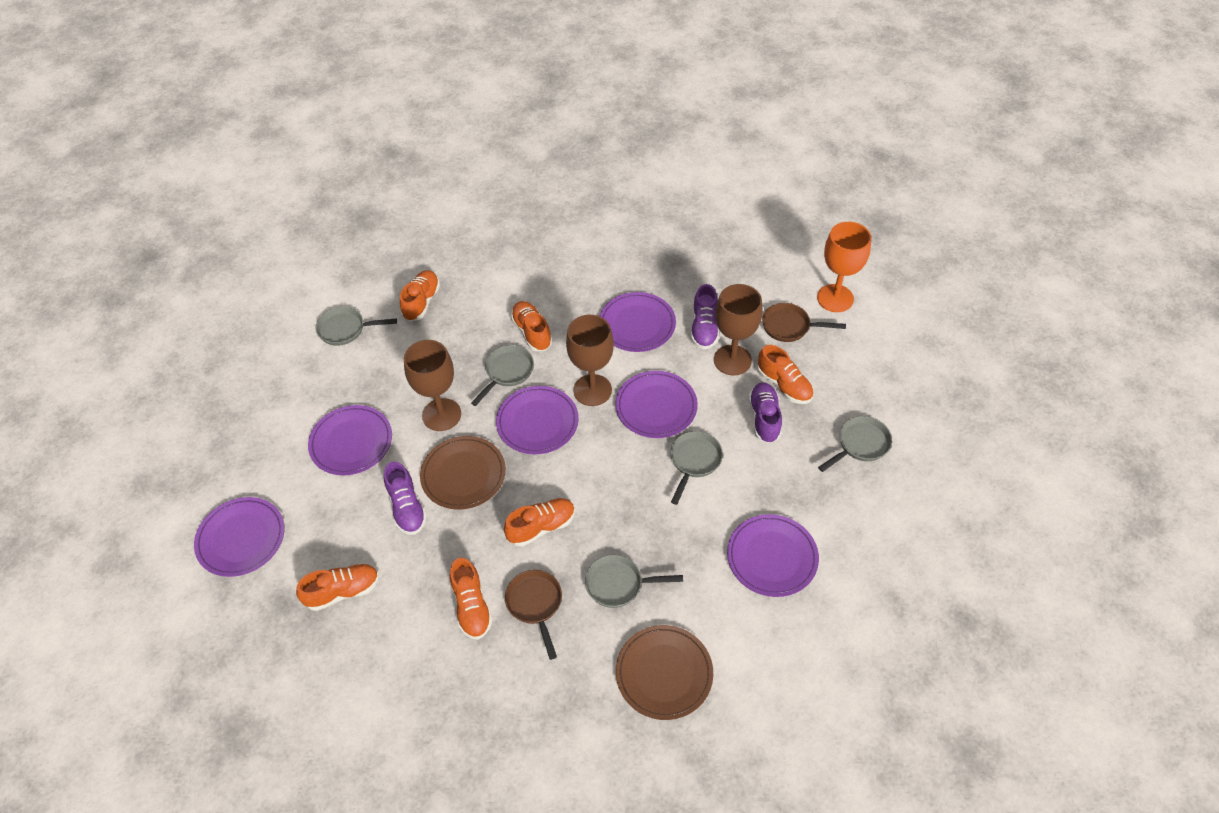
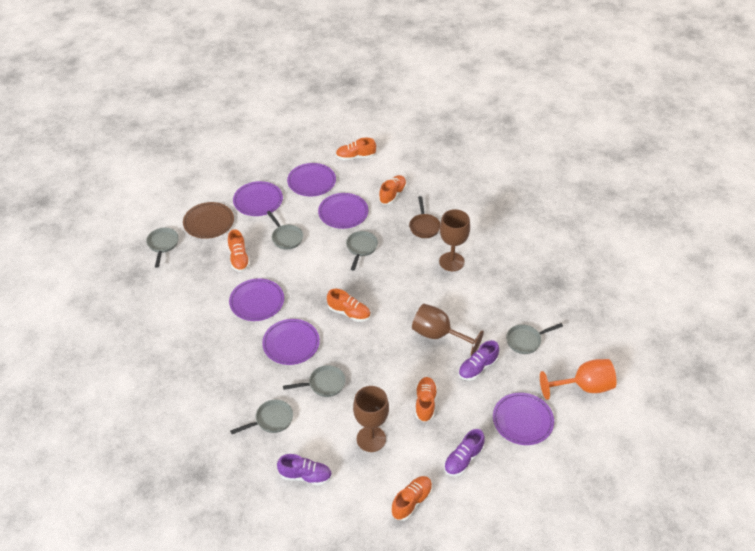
brown pan: 2 -> 1
brown plate: 2 -> 1
grey pan: 5 -> 6

